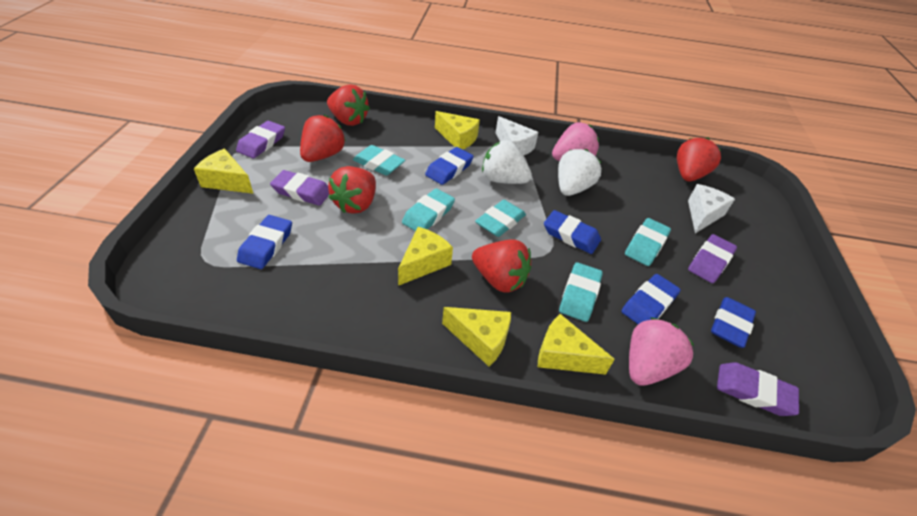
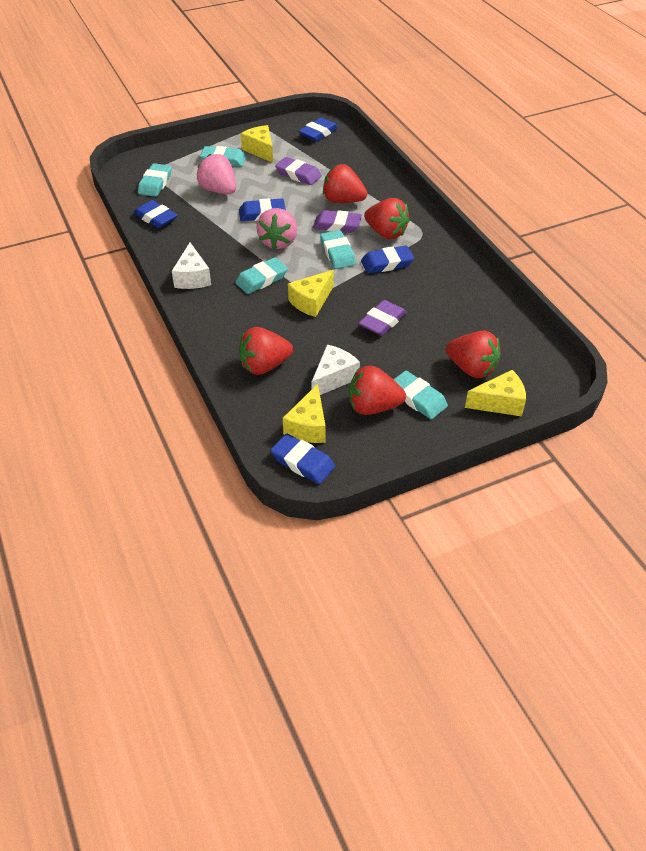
purple eraser: 4 -> 3
white strawberry: 2 -> 0
yellow cheese: 5 -> 4

